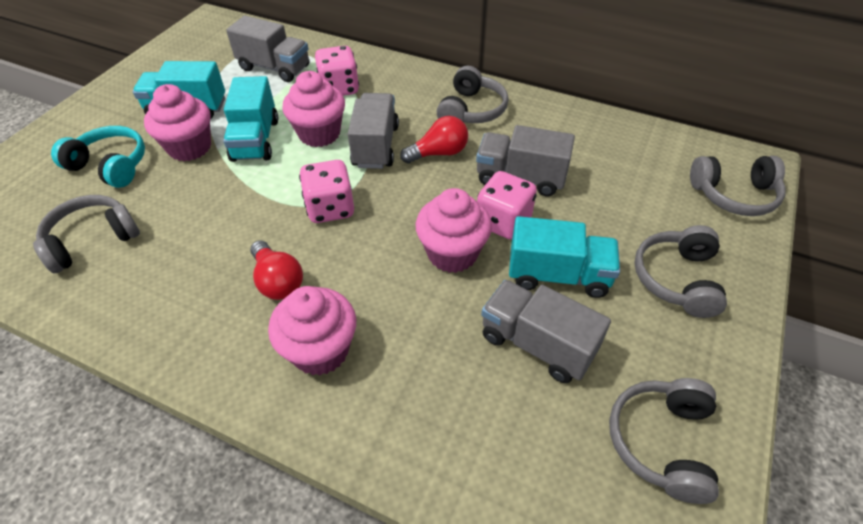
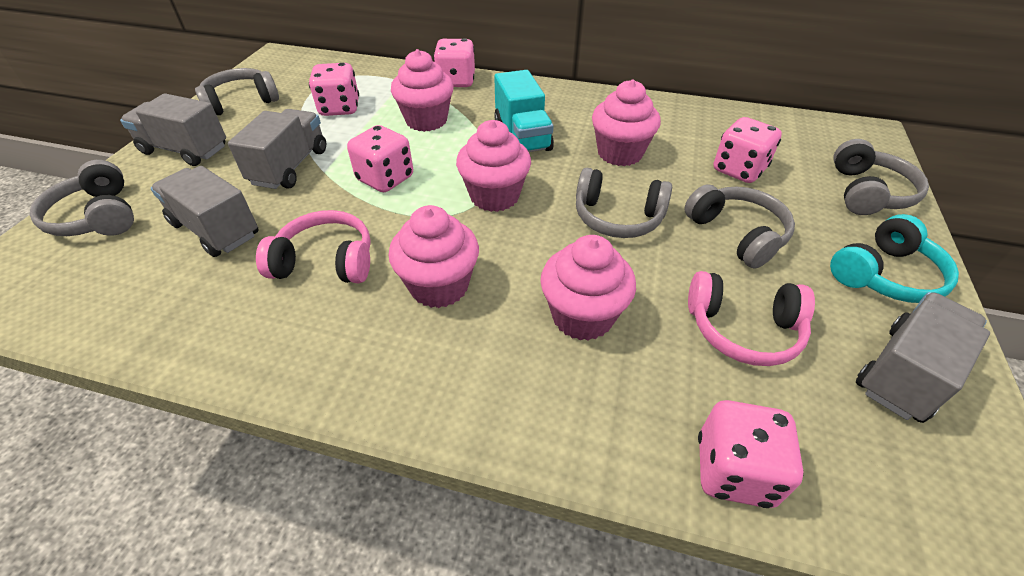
pink cupcake: 4 -> 5
pink dice: 3 -> 5
pink headphones: 0 -> 2
red light bulb: 2 -> 0
turquoise truck: 3 -> 1

